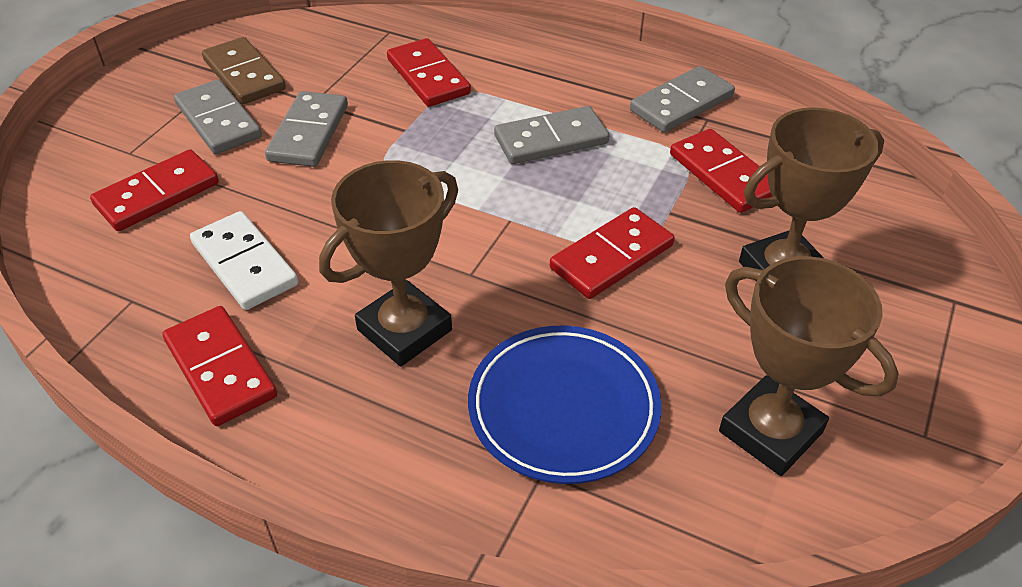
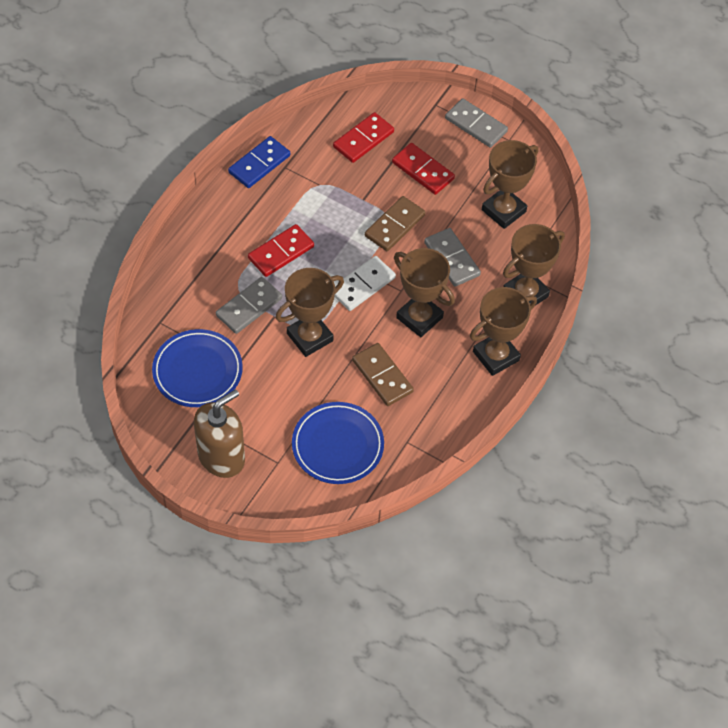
blue domino: 0 -> 1
blue plate: 1 -> 2
brown domino: 1 -> 2
brown soap dispenser: 0 -> 1
brown trophy: 3 -> 5
grey domino: 4 -> 3
red domino: 5 -> 3

